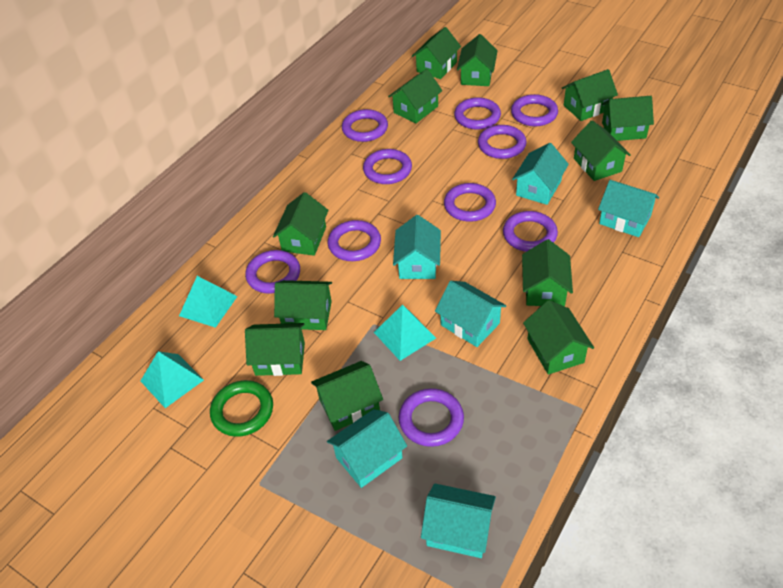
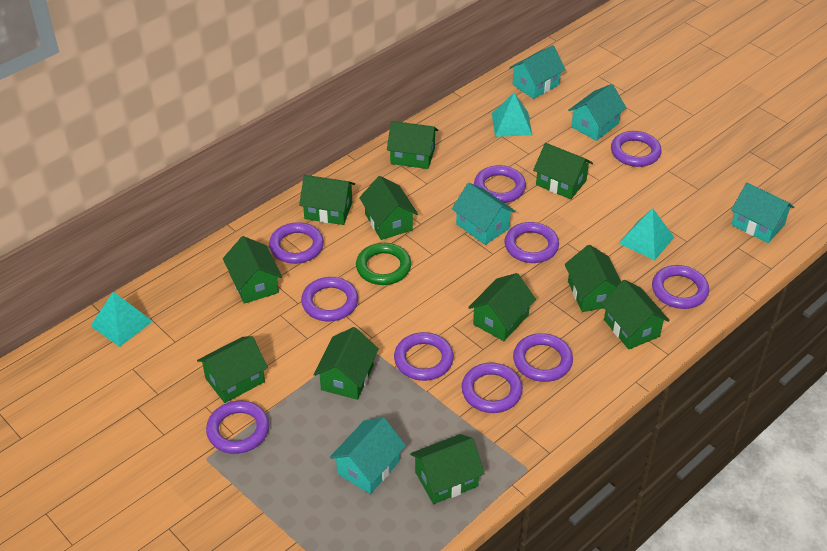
green house: 12 -> 11
turquoise house: 6 -> 5

